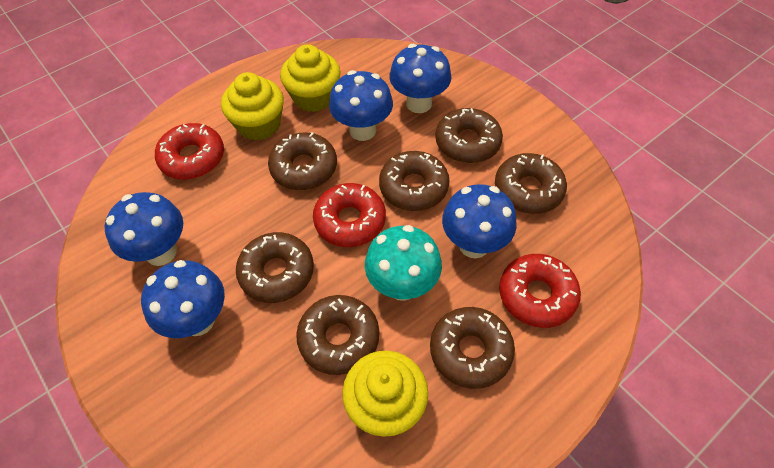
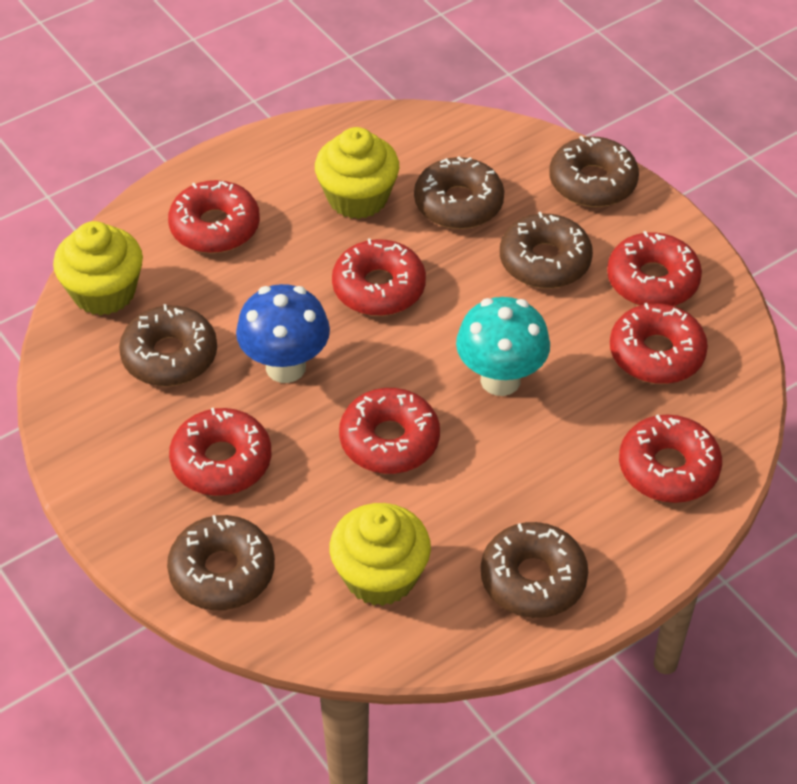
blue mushroom: 5 -> 1
brown donut: 7 -> 6
red donut: 3 -> 7

